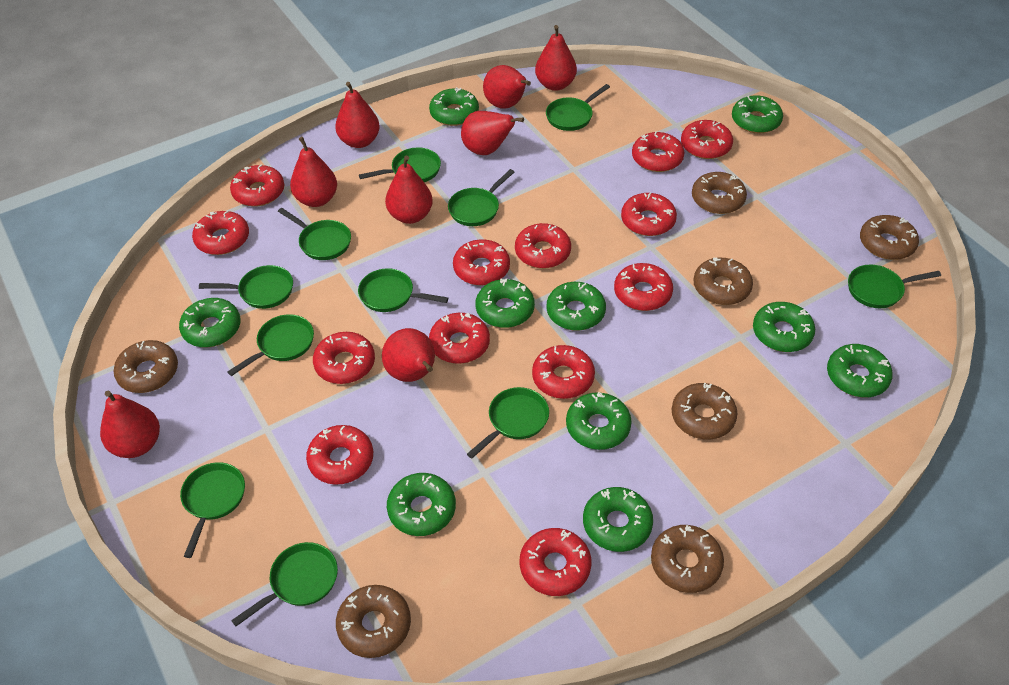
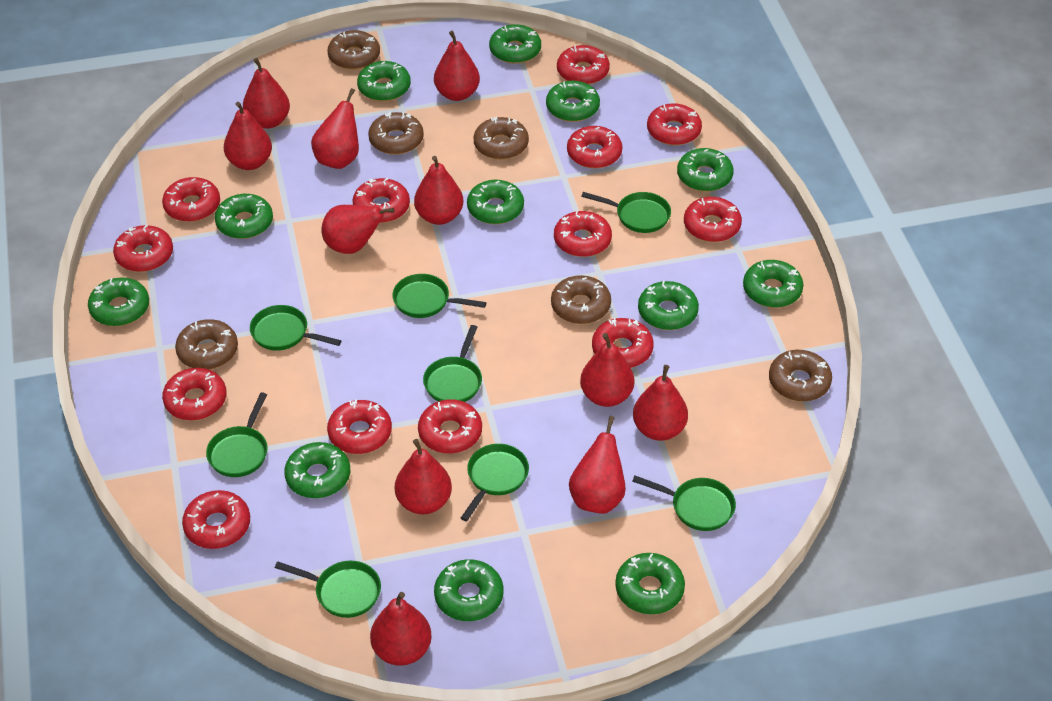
brown donut: 7 -> 6
green donut: 10 -> 12
green pan: 11 -> 8
red pear: 8 -> 11

